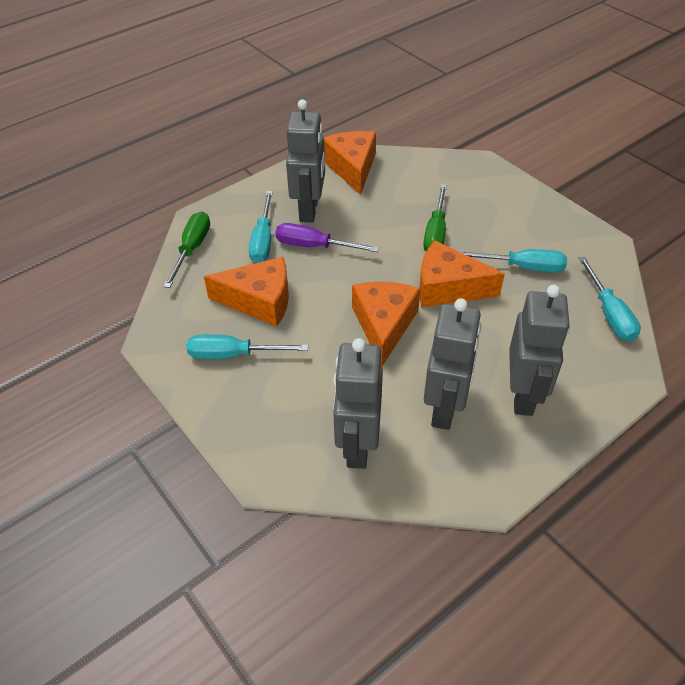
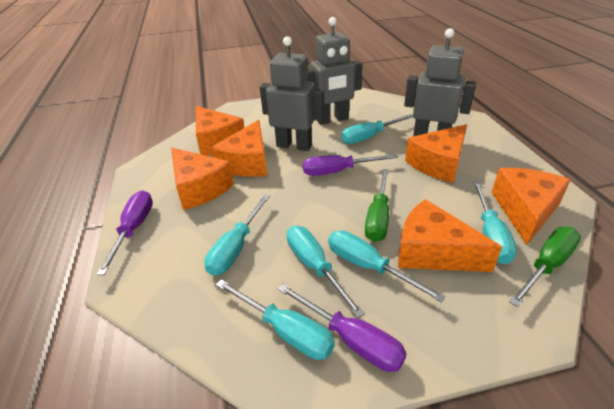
grey robot: 4 -> 3
orange cheese: 4 -> 6
purple screwdriver: 1 -> 3
turquoise screwdriver: 4 -> 6

